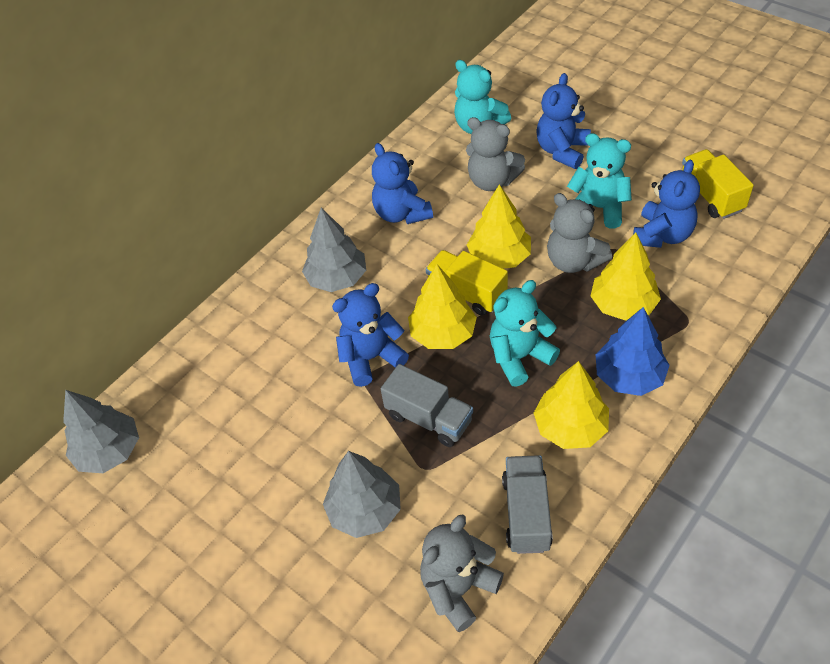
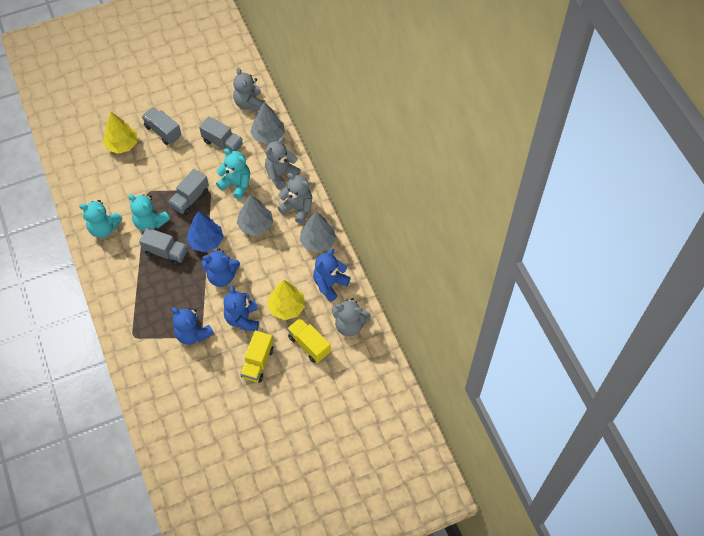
grey teddy bear: 3 -> 4
grey truck: 2 -> 4
yellow tree: 4 -> 2

